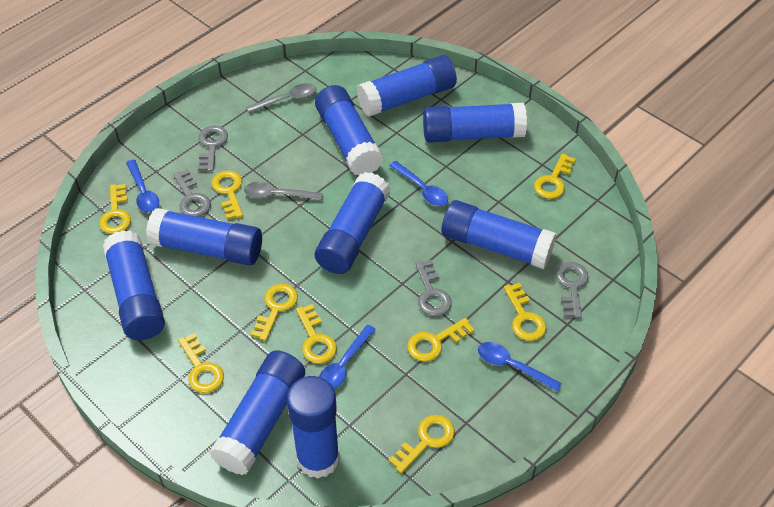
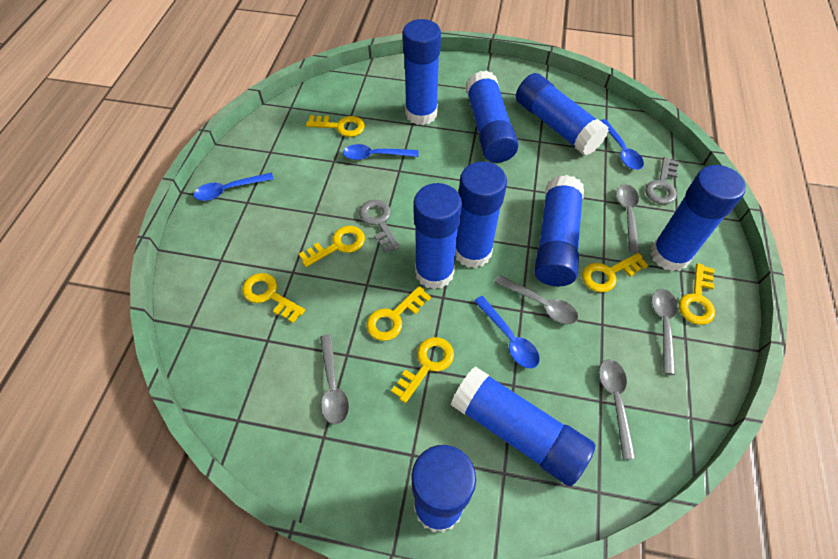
grey key: 4 -> 2
grey spoon: 2 -> 5
yellow key: 9 -> 7

